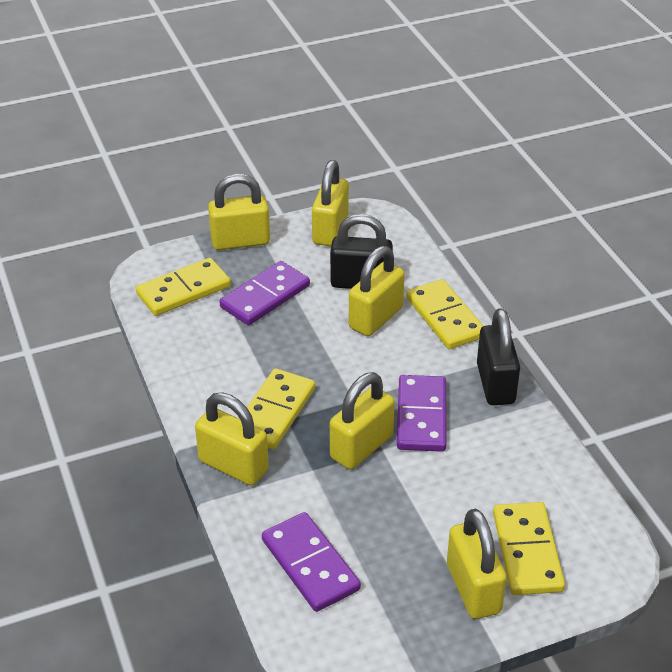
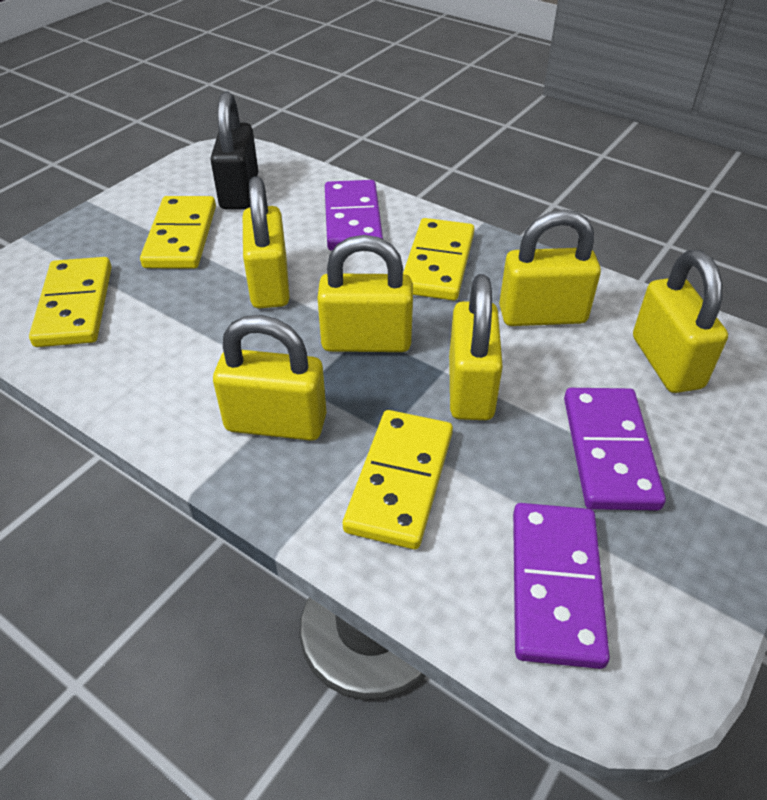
black padlock: 2 -> 1

